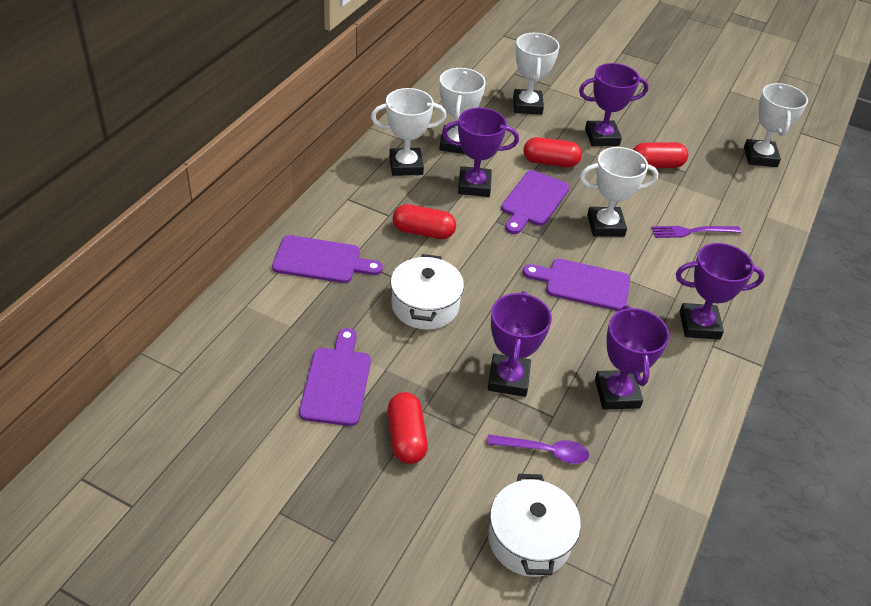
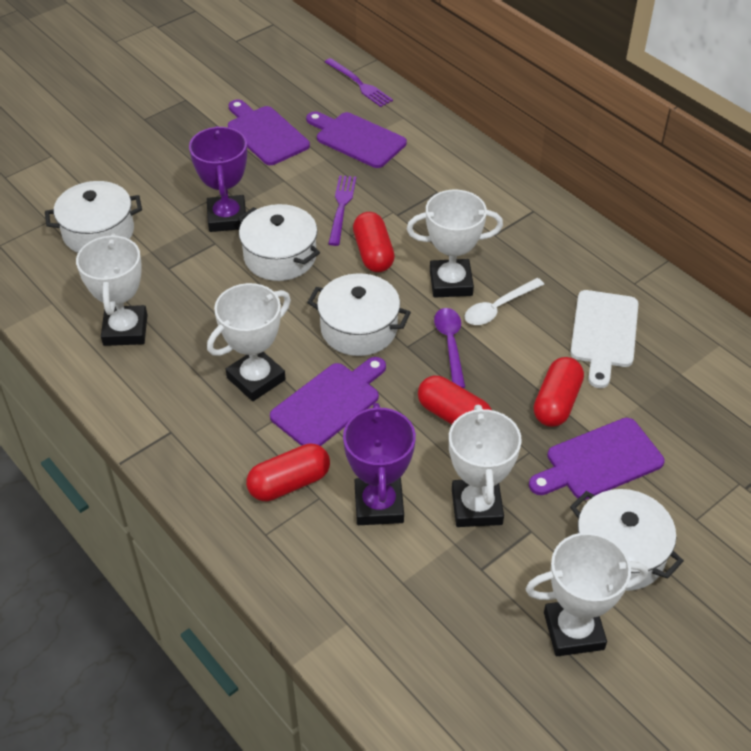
purple fork: 1 -> 2
purple trophy: 5 -> 2
white cutting board: 0 -> 1
white pot: 2 -> 4
white spoon: 0 -> 1

